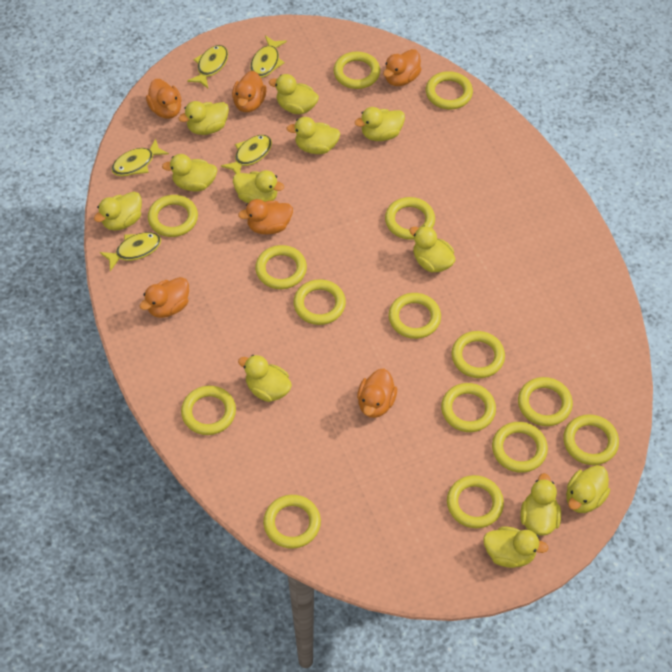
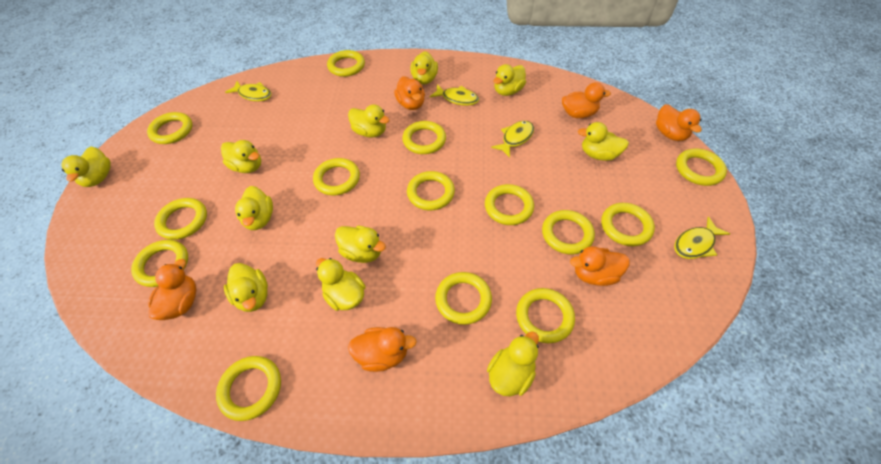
yellow duck: 12 -> 11
yellow fish: 5 -> 4
yellow ring: 15 -> 14

